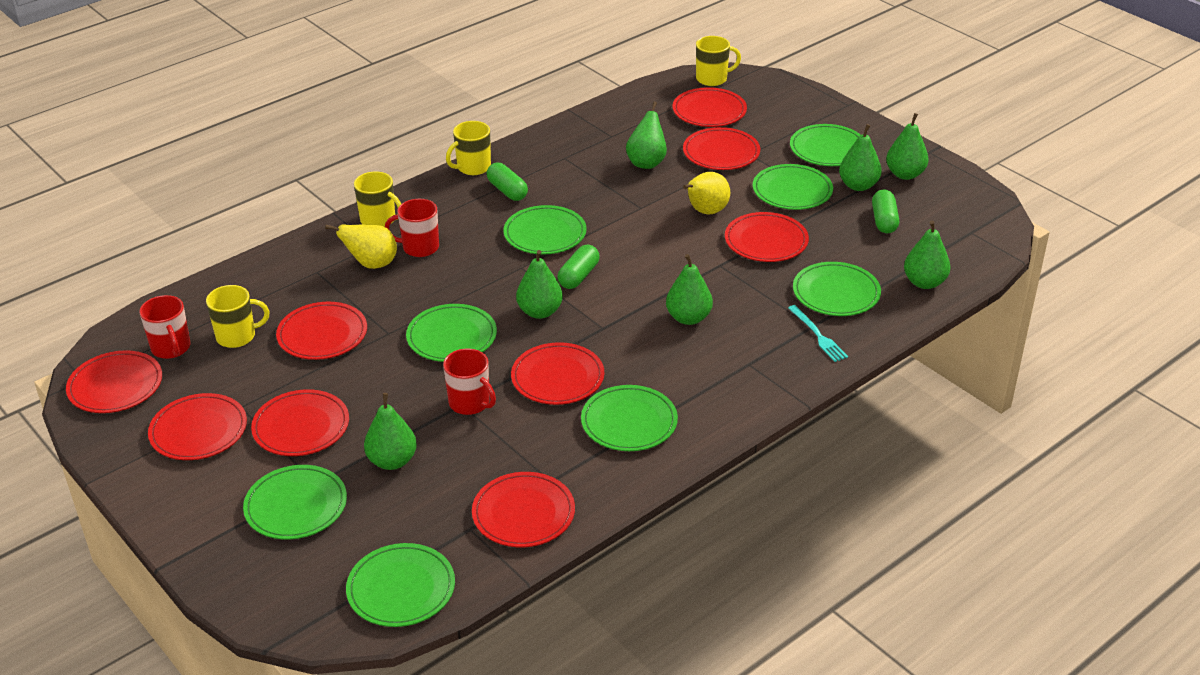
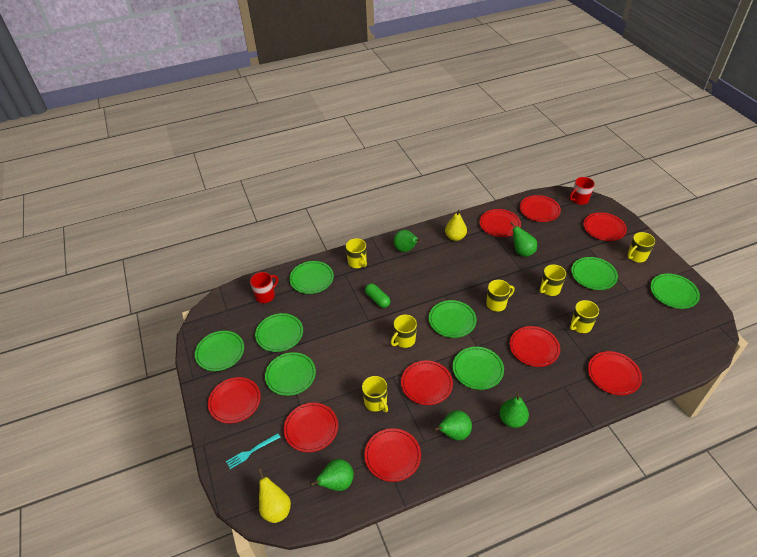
green capsule: 3 -> 1
green pear: 7 -> 5
red mug: 3 -> 2
yellow mug: 4 -> 7

